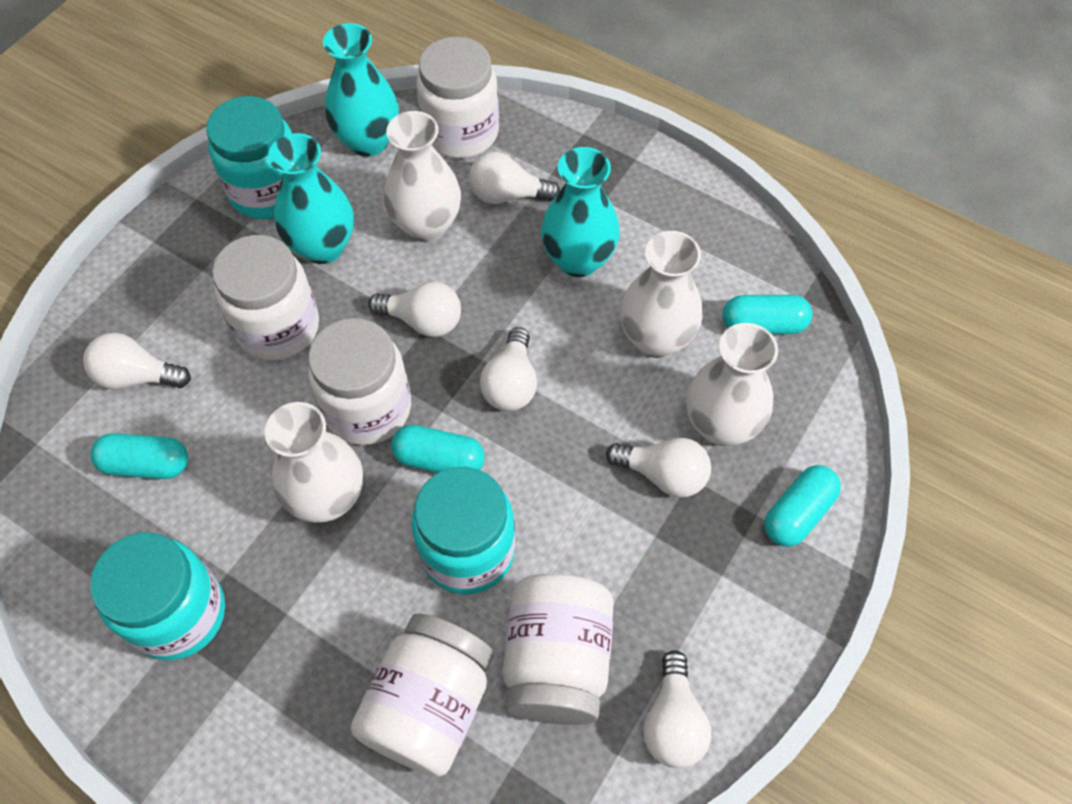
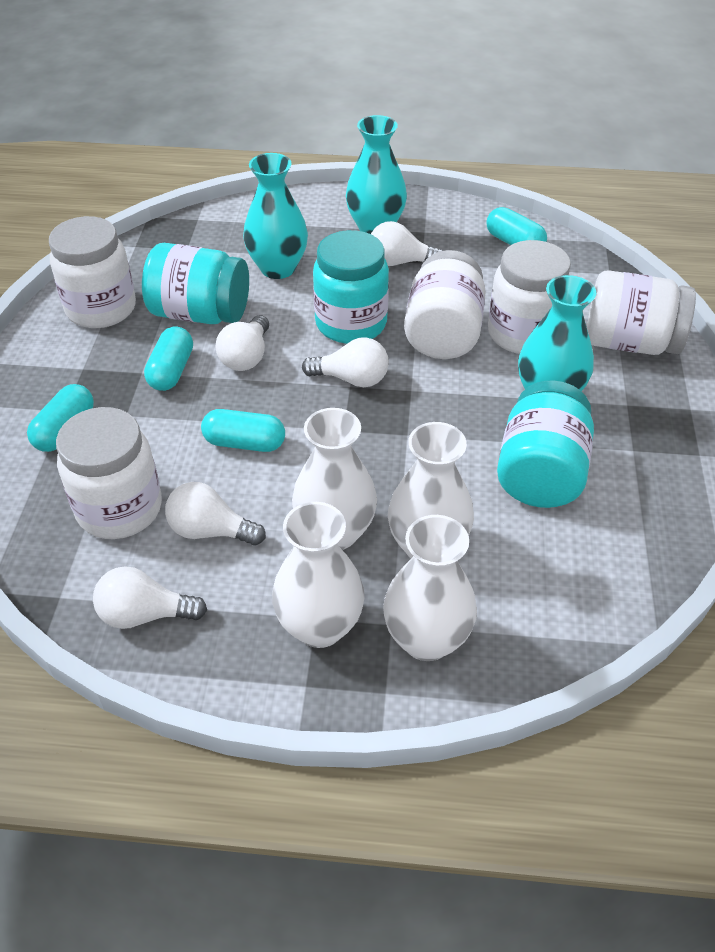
white light bulb: 6 -> 5

